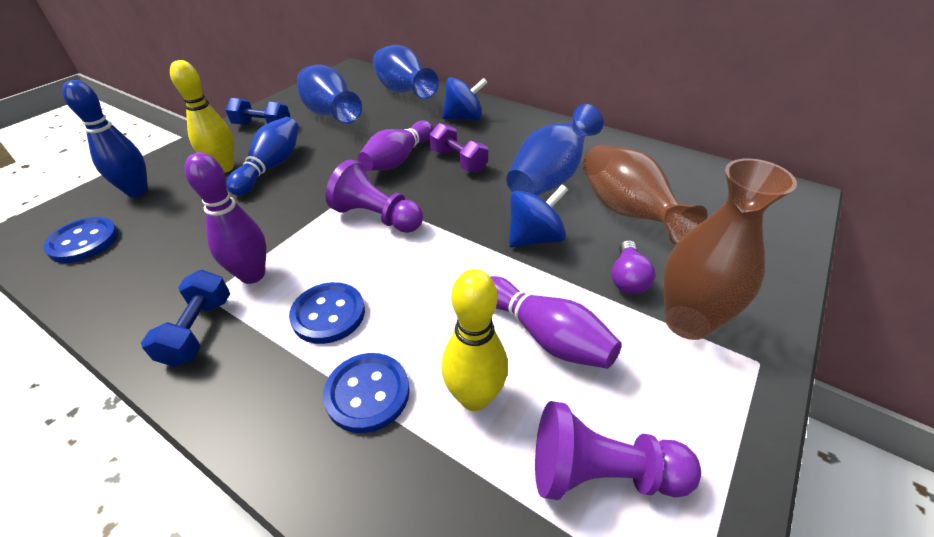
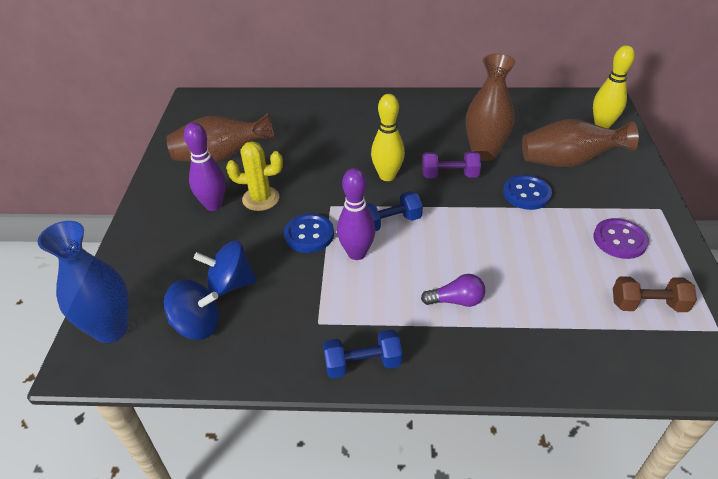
blue bowling pin: 2 -> 0
blue button: 3 -> 2
blue vase: 3 -> 1
brown dumbbell: 0 -> 1
brown vase: 2 -> 3
purple bowling pin: 3 -> 2
purple button: 0 -> 1
purple pawn: 2 -> 0
yellow cactus: 0 -> 1

